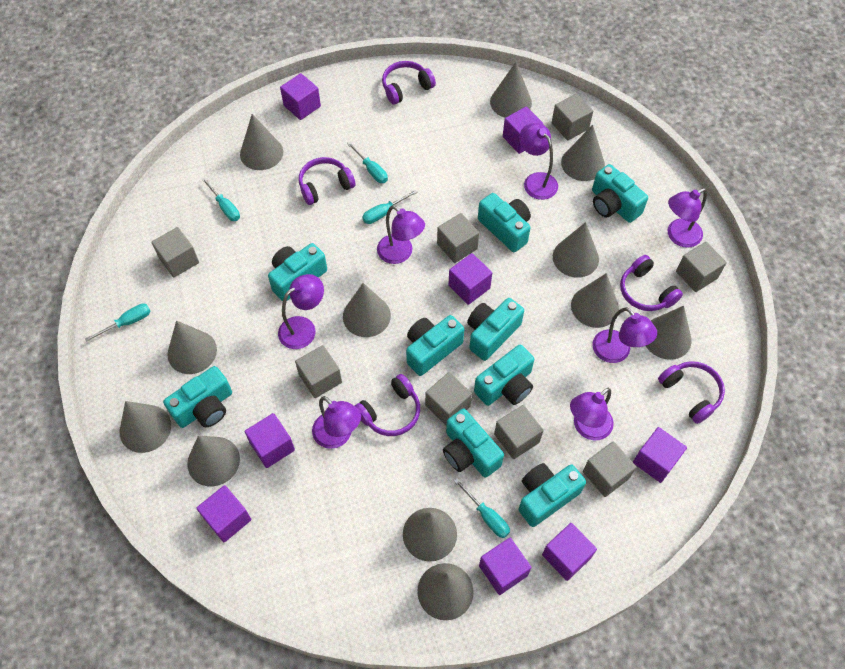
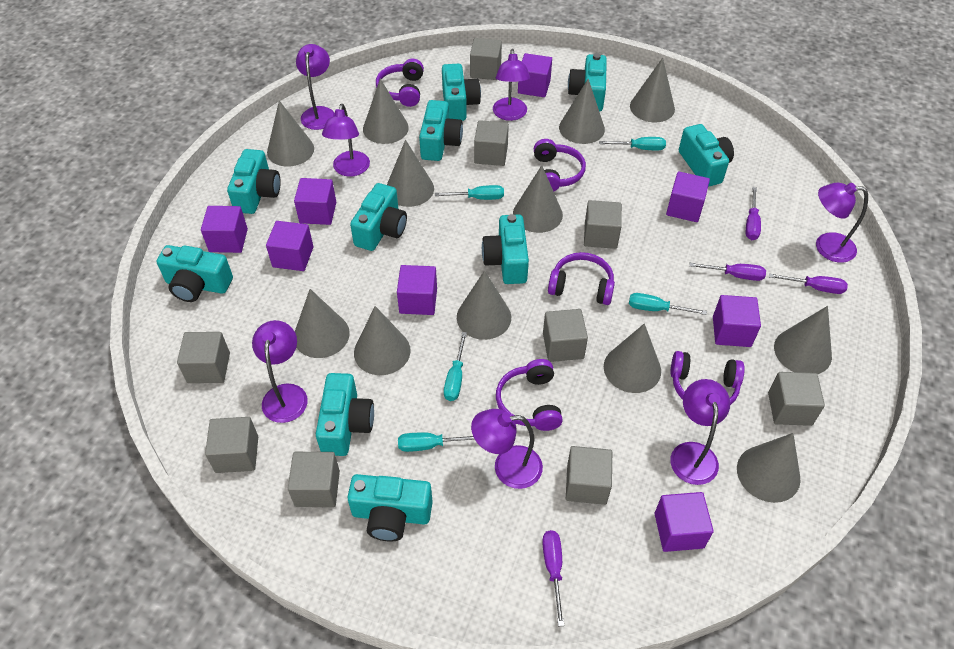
grey cube: 8 -> 9
purple screwdriver: 0 -> 4
turquoise camera: 9 -> 10

